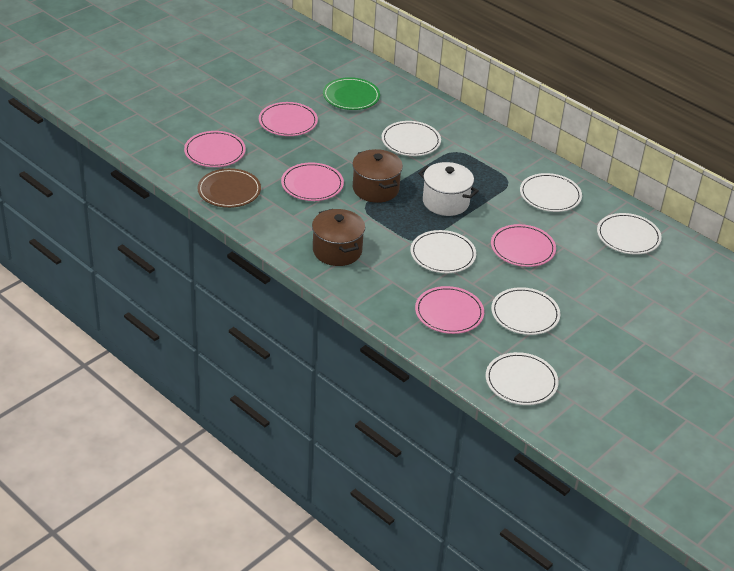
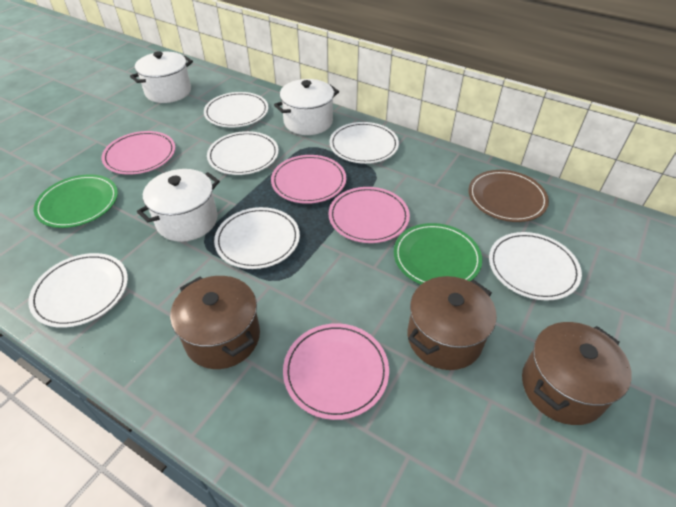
brown pot: 2 -> 3
green plate: 1 -> 2
pink plate: 5 -> 4
white pot: 1 -> 3

